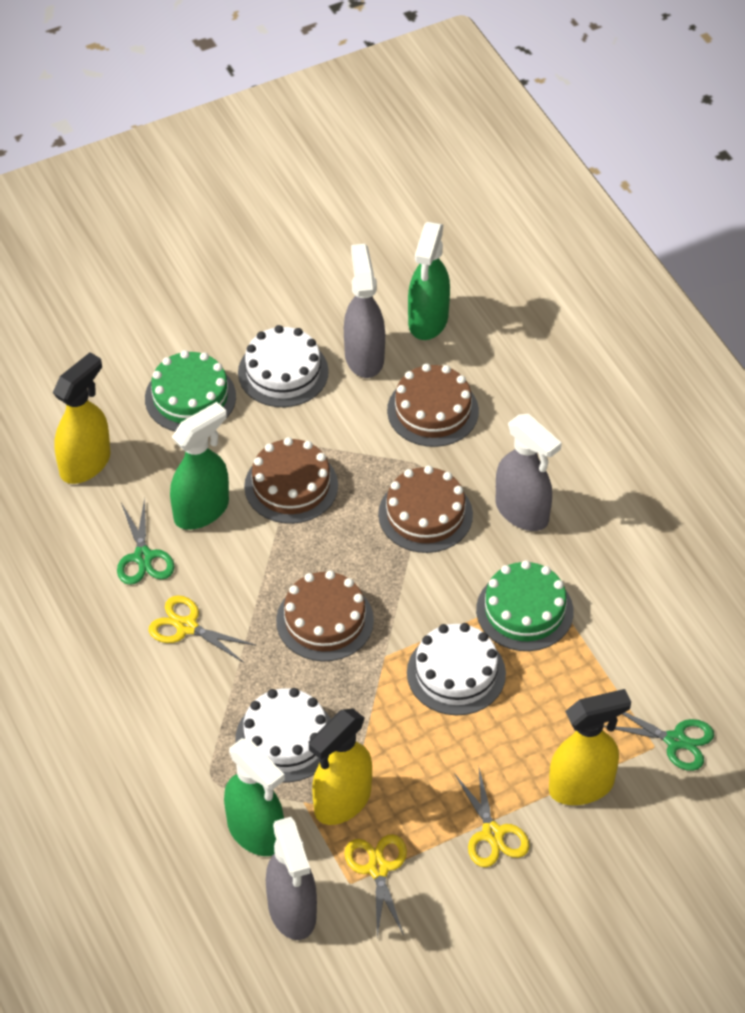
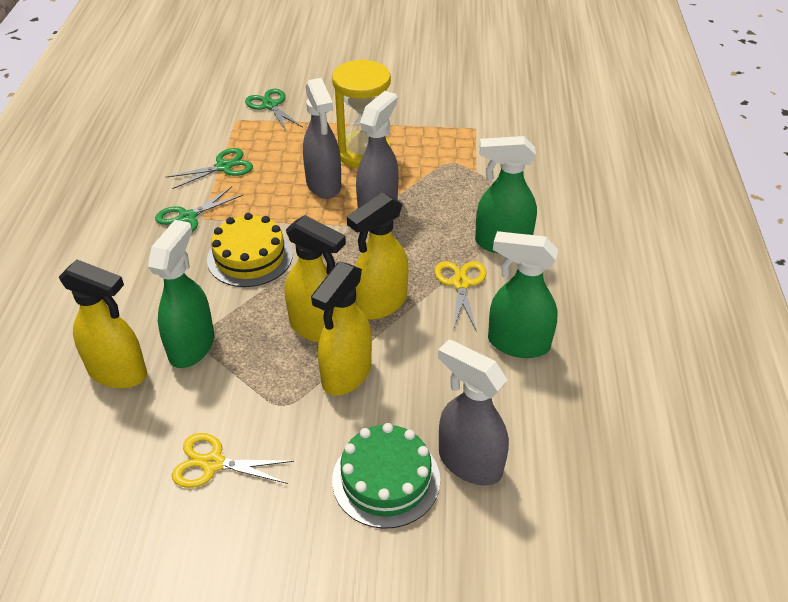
brown cake: 4 -> 0
green cake: 2 -> 1
green scissors: 2 -> 3
white cake: 3 -> 0
yellow cake: 0 -> 1
yellow hourglass: 0 -> 1
yellow scissors: 3 -> 2
yellow spray bottle: 3 -> 4

